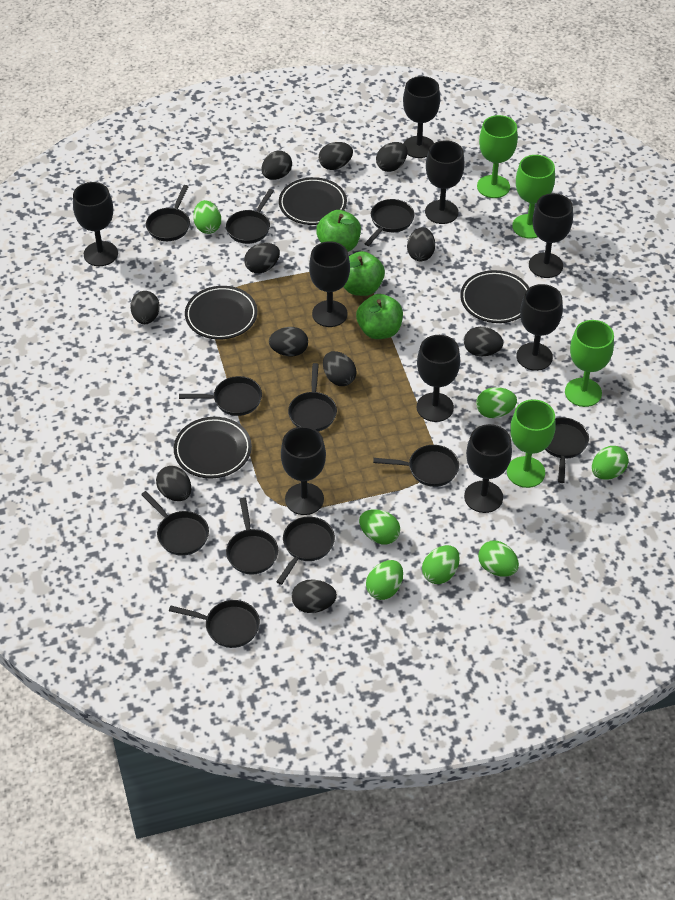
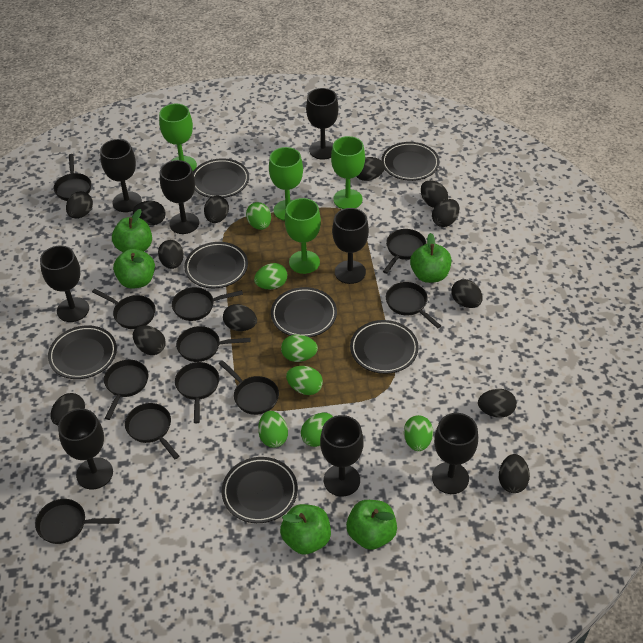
black egg: 11 -> 13
black goblet: 9 -> 8
black plate: 4 -> 7
green apple: 3 -> 5

